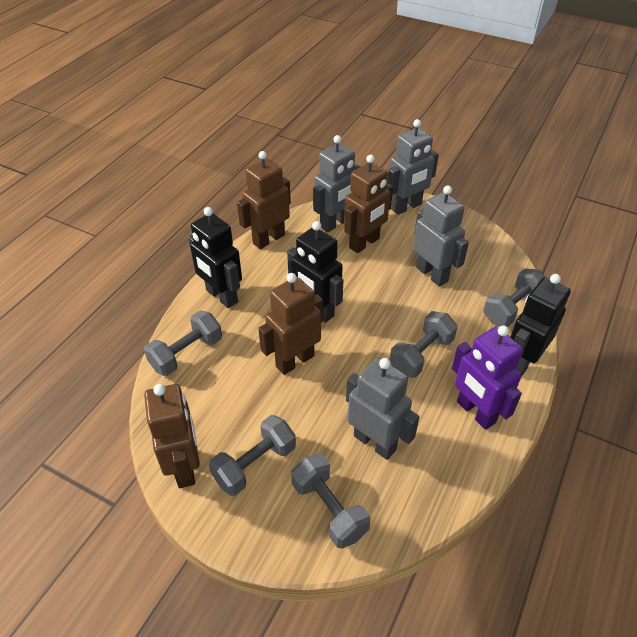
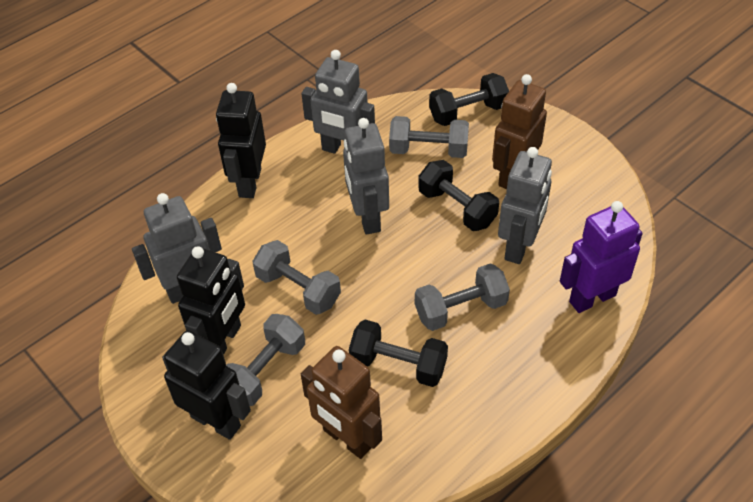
black dumbbell: 0 -> 3
brown robot: 4 -> 2
grey dumbbell: 5 -> 4

